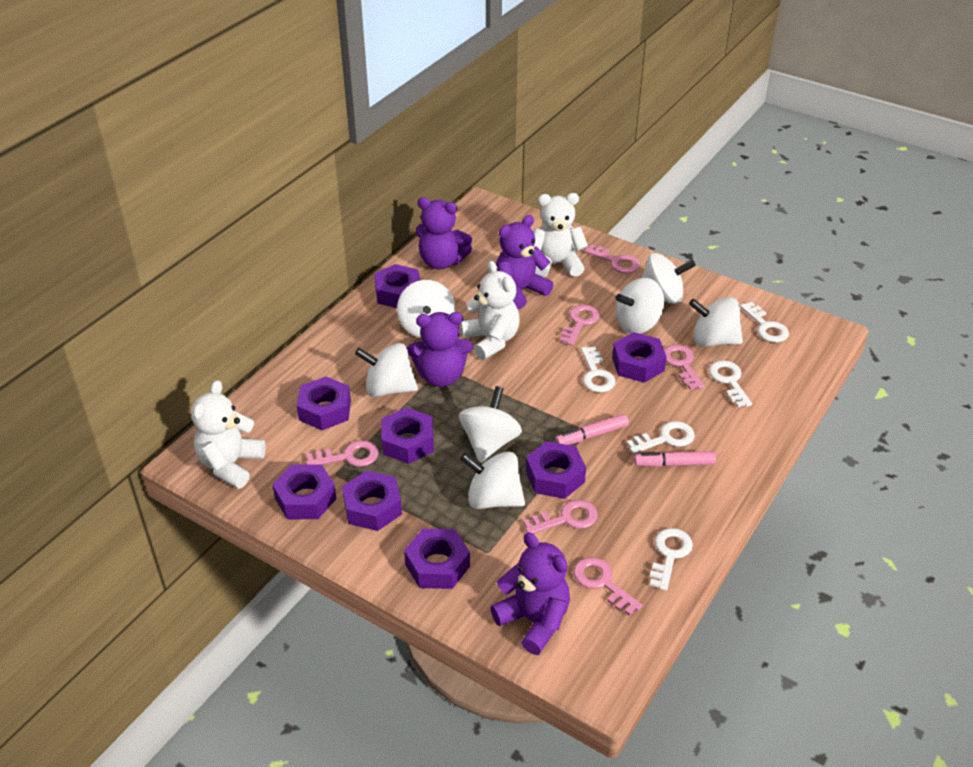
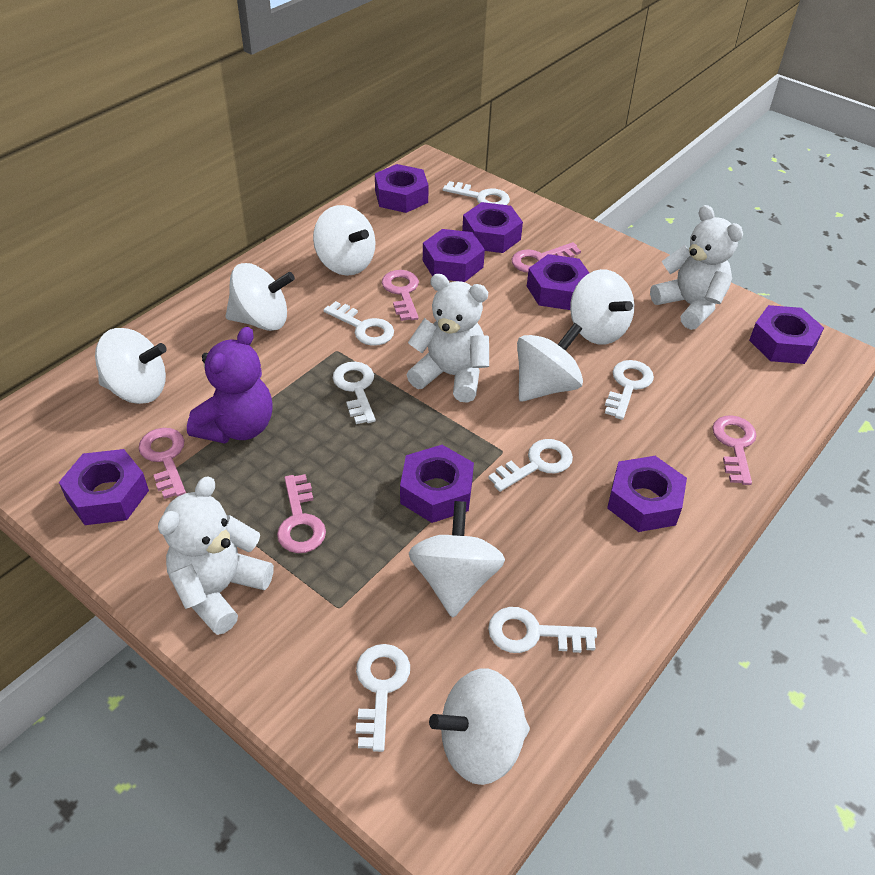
pink key: 6 -> 5
pink marker: 2 -> 0
purple teddy bear: 4 -> 1
white key: 5 -> 7

